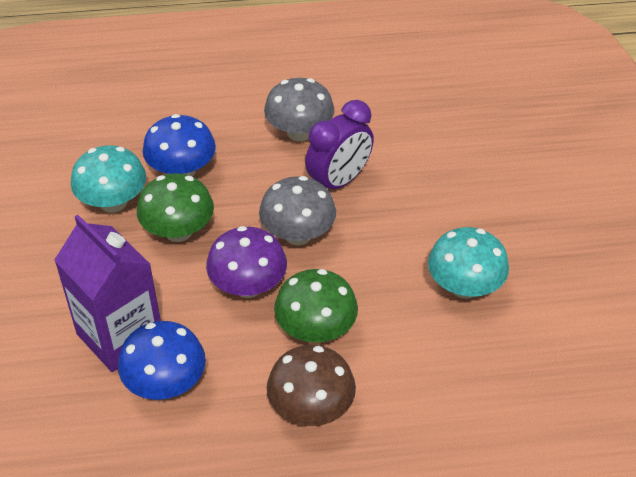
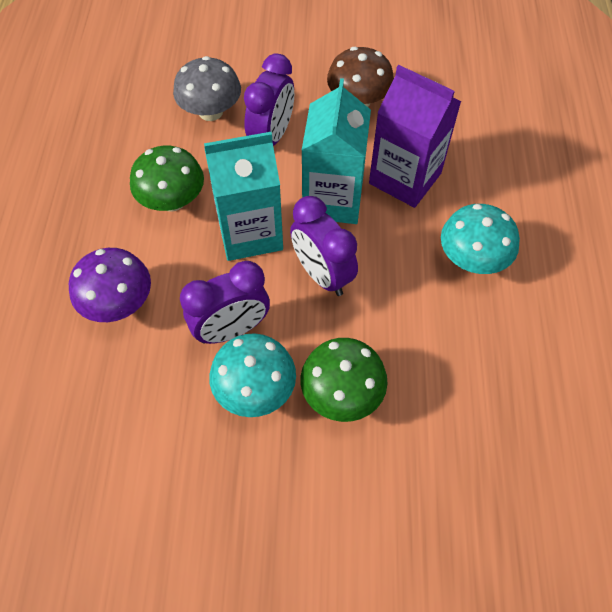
blue mushroom: 2 -> 0
grey mushroom: 2 -> 1
purple clock: 1 -> 3
turquoise carton: 0 -> 2

